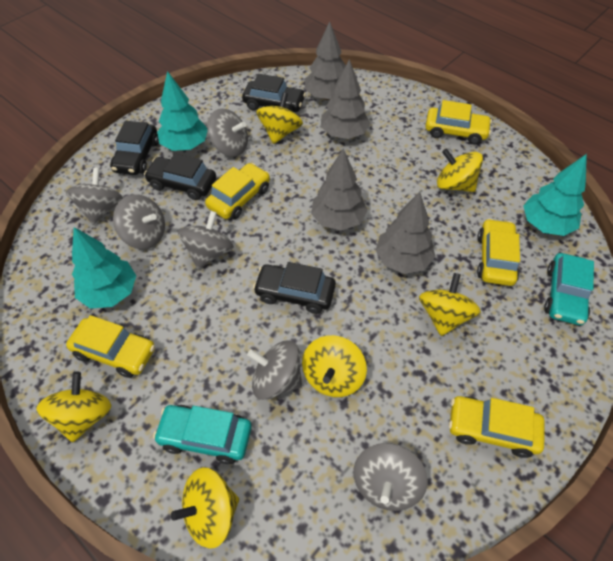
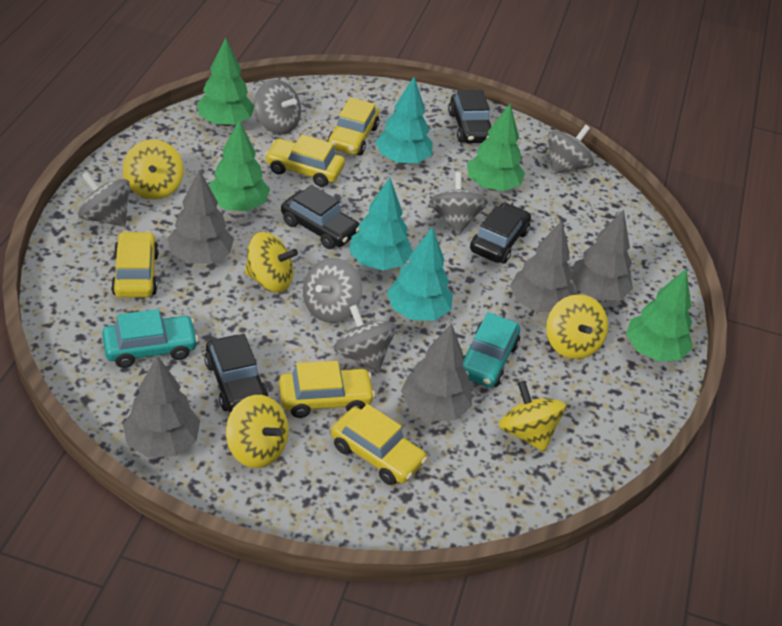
green tree: 0 -> 4
grey tree: 4 -> 5
yellow spinning top: 6 -> 5

